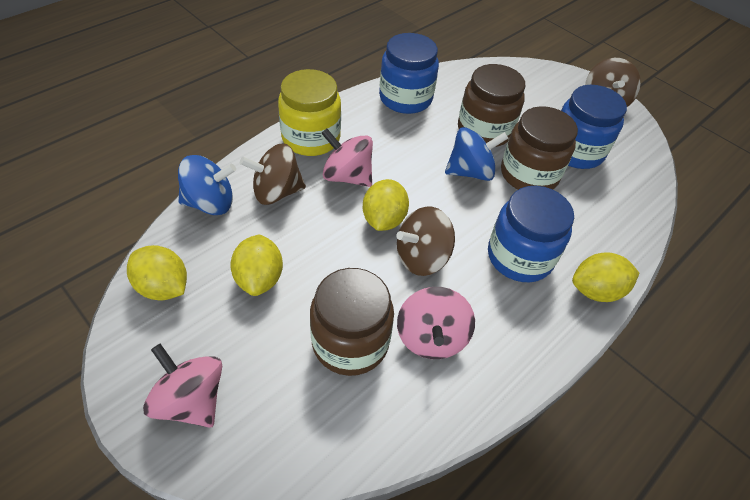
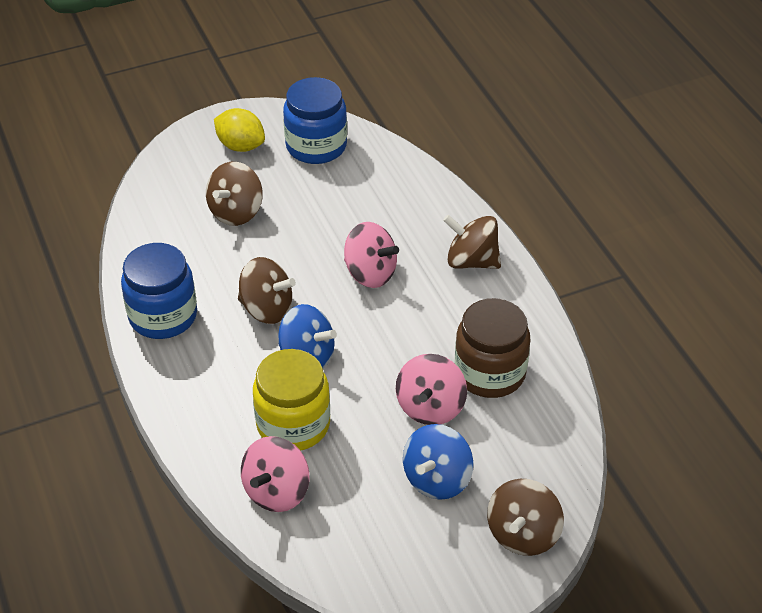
blue jar: 3 -> 2
brown jar: 3 -> 1
brown spinning top: 3 -> 4
yellow lemon: 4 -> 1

